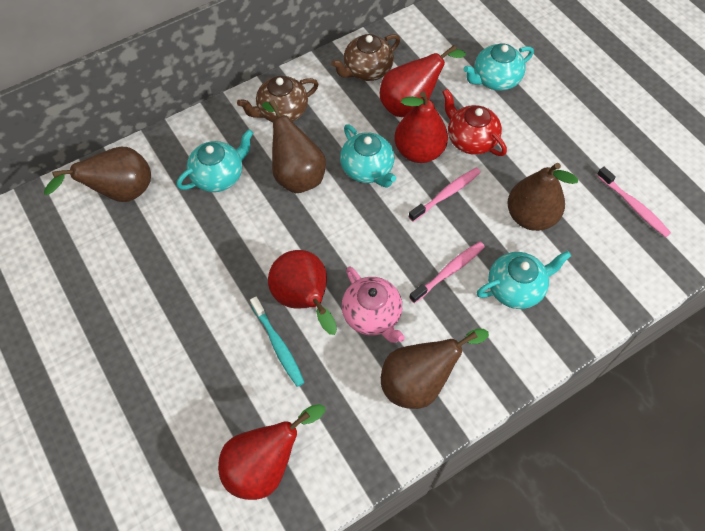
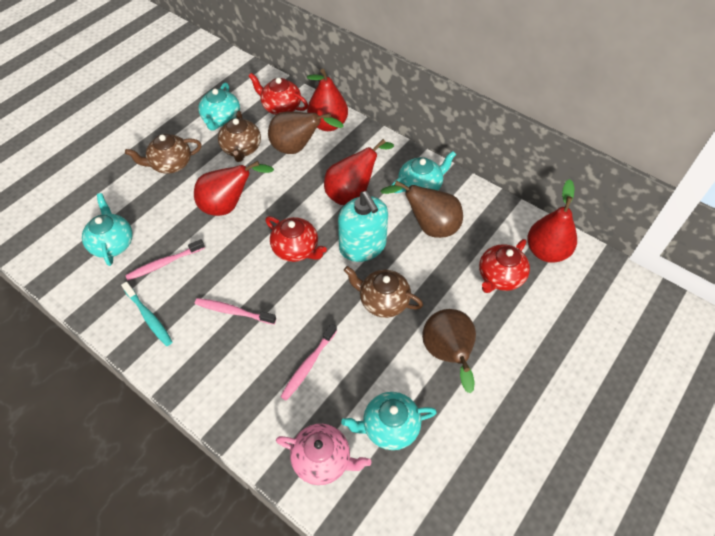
brown pear: 4 -> 3
brown teapot: 2 -> 3
red teapot: 1 -> 3
turquoise soap dispenser: 0 -> 1

